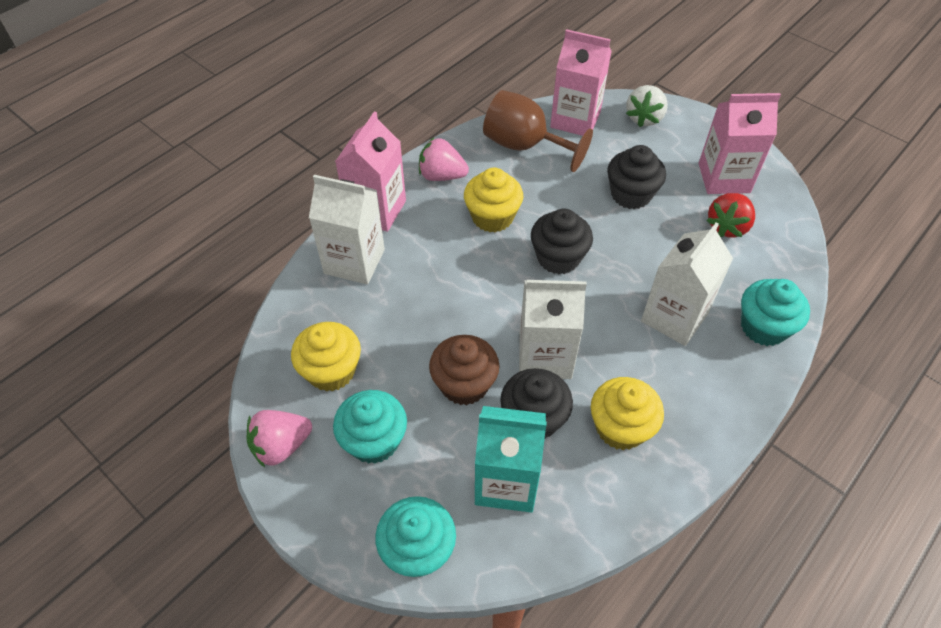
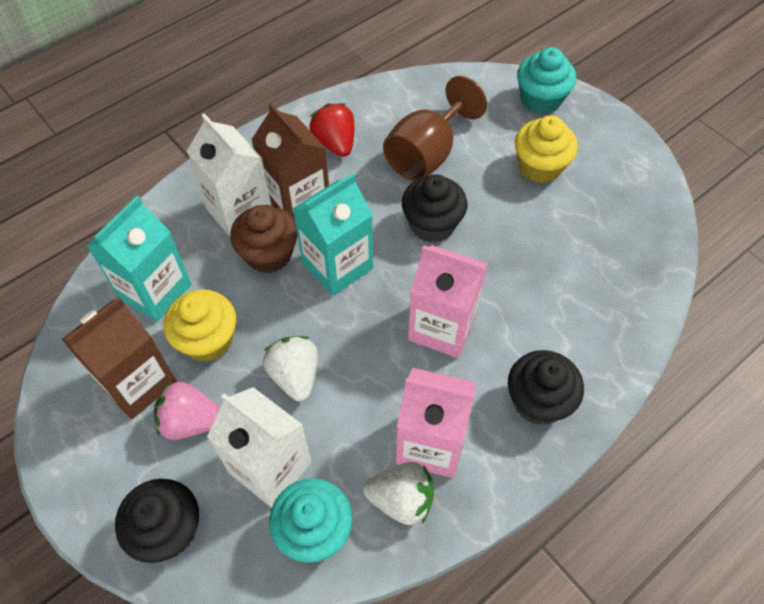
brown carton: 0 -> 2
pink carton: 3 -> 2
pink strawberry: 2 -> 1
turquoise carton: 1 -> 2
turquoise cupcake: 3 -> 2
white carton: 3 -> 2
white strawberry: 1 -> 2
yellow cupcake: 3 -> 2

